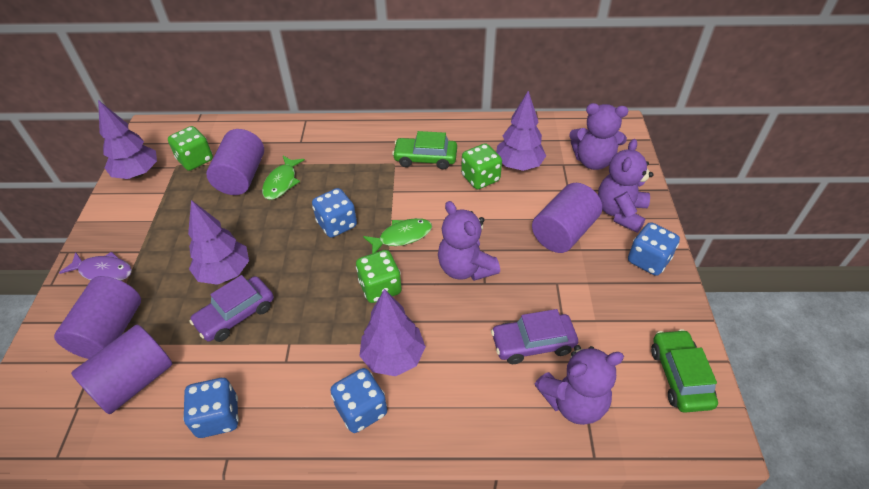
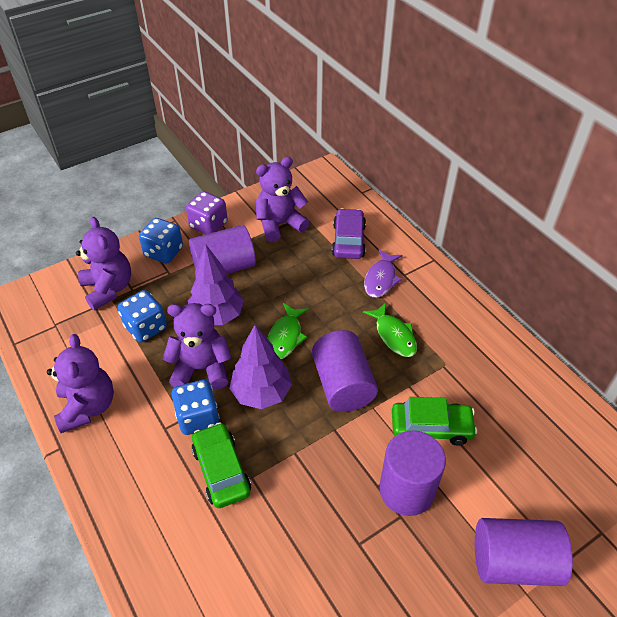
blue dice: 4 -> 3
green dice: 3 -> 0
purple car: 2 -> 1
purple dice: 0 -> 1
purple tree: 4 -> 2

